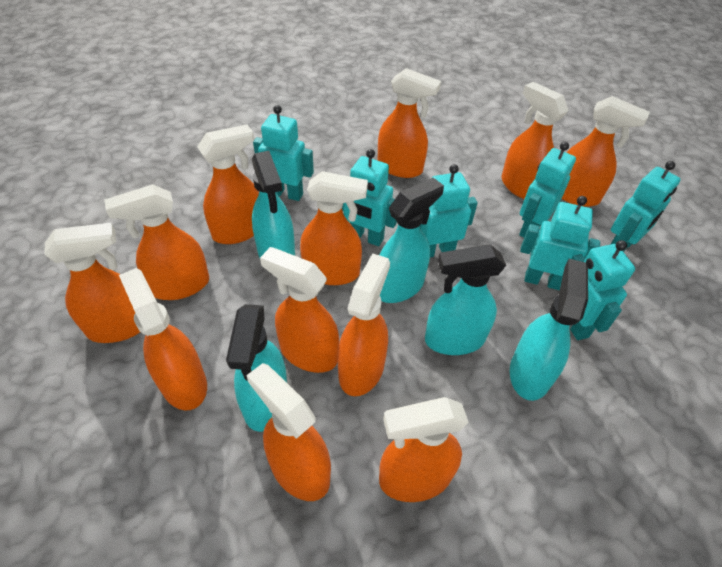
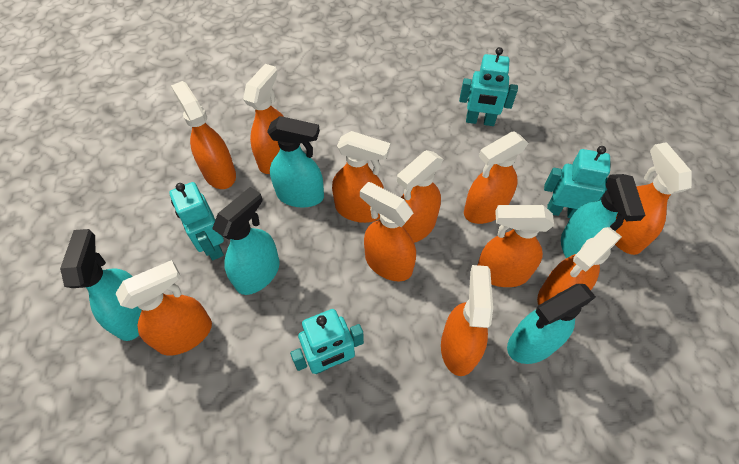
orange spray bottle: 12 -> 11
turquoise robot: 7 -> 4

